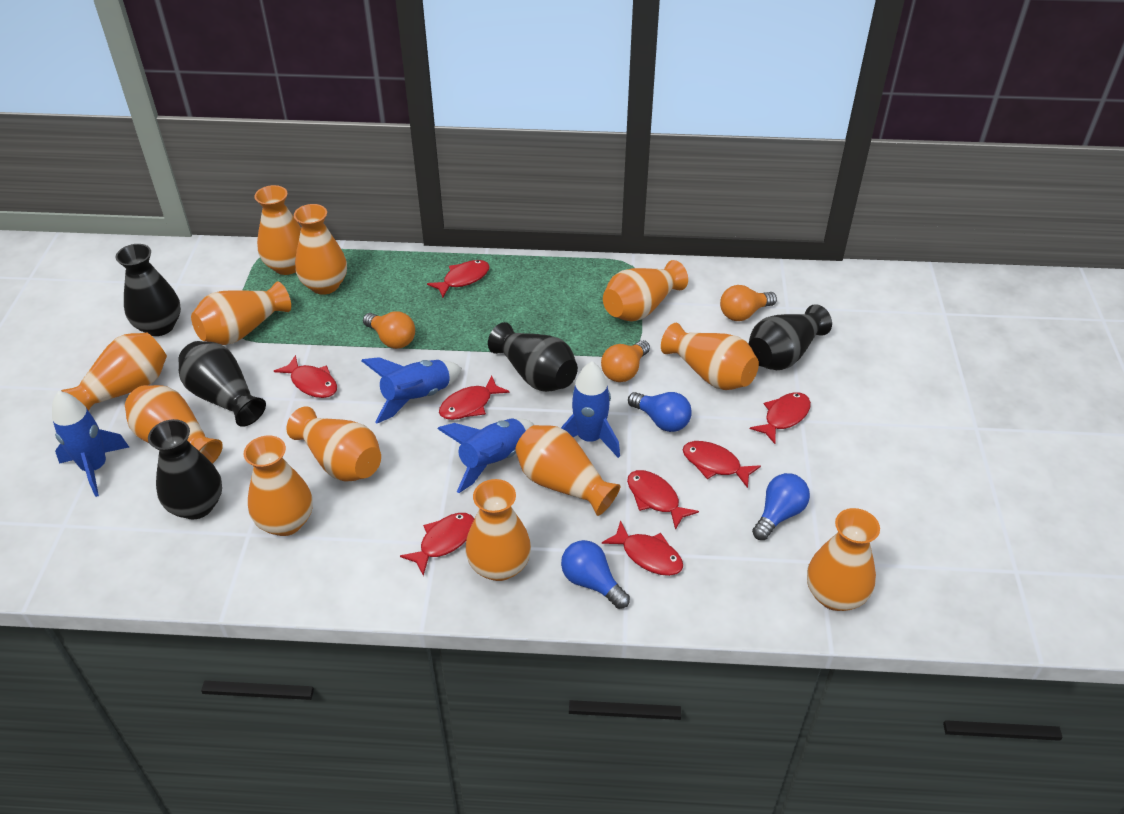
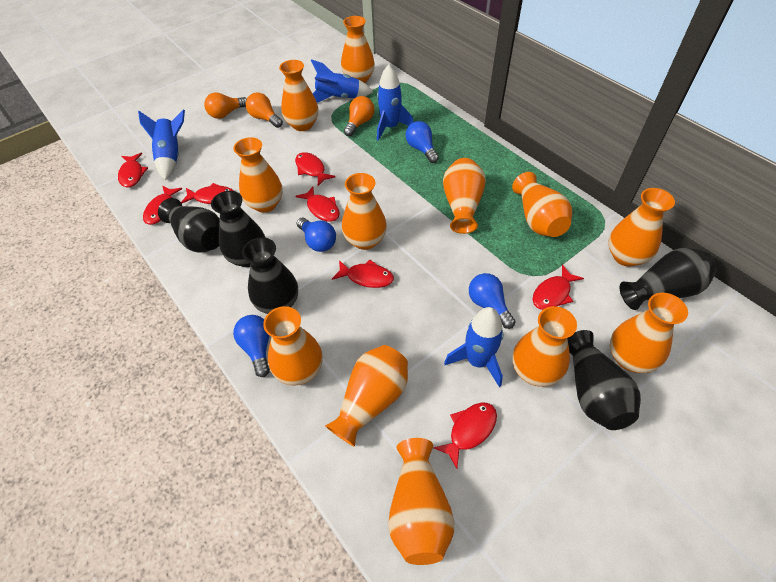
blue light bulb: 3 -> 4

